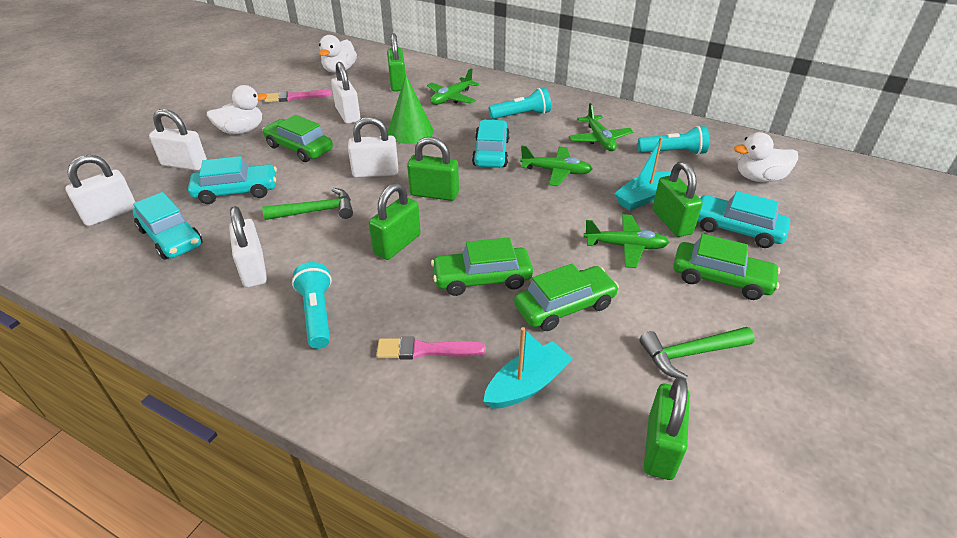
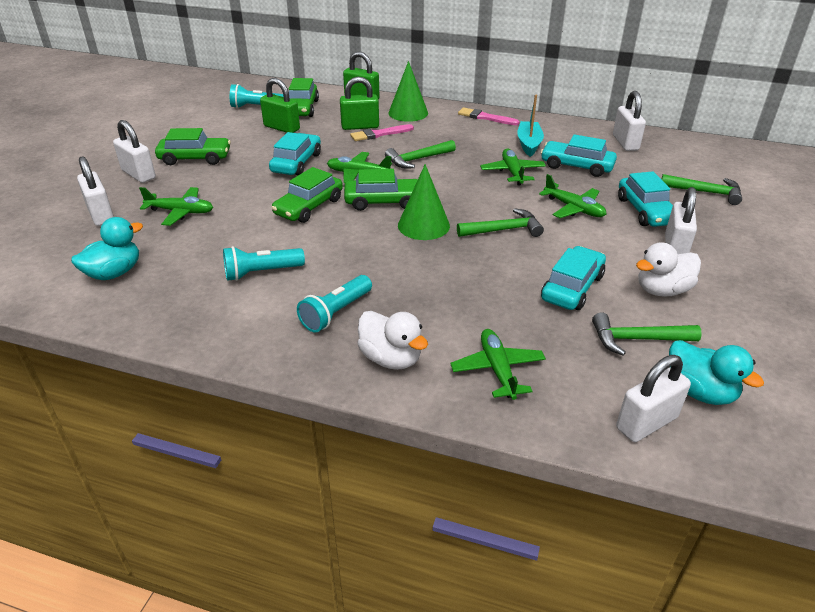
green cone: 1 -> 2
green hammer: 2 -> 4
green padlock: 5 -> 3
green plane: 4 -> 5
turquoise boat: 2 -> 1
turquoise duck: 0 -> 2
white duck: 3 -> 2

